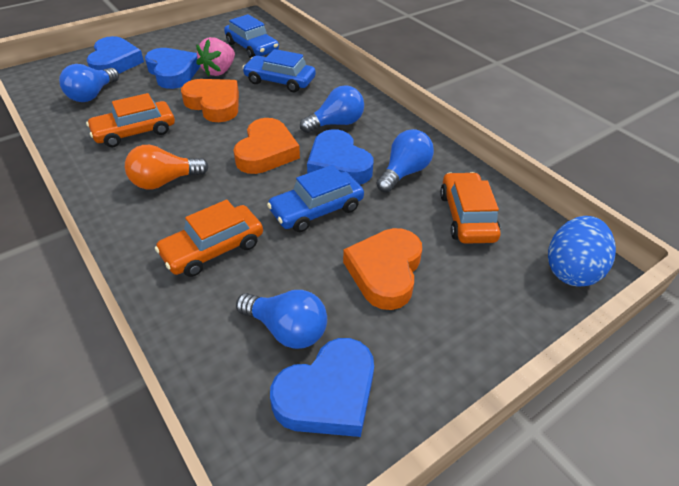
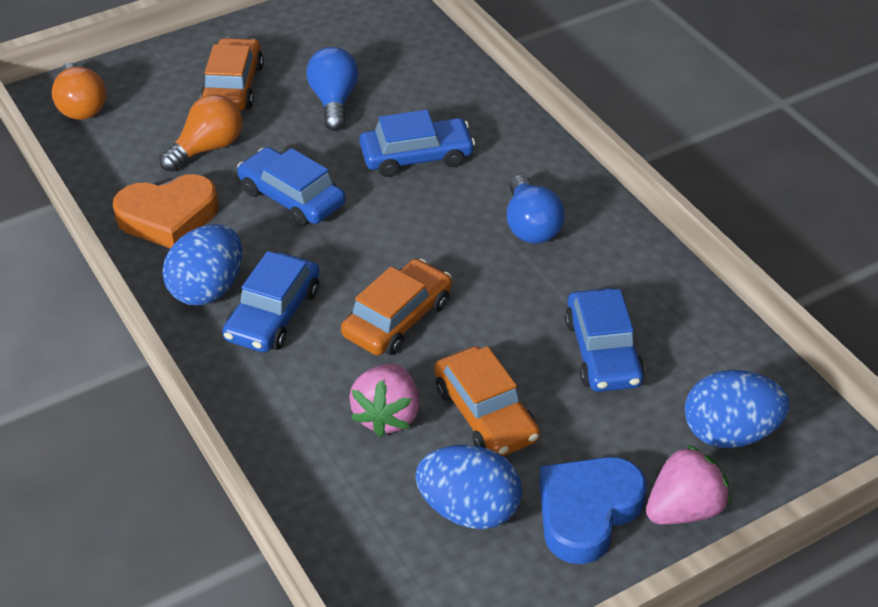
blue car: 3 -> 4
blue egg: 1 -> 3
blue heart: 4 -> 1
blue light bulb: 4 -> 2
orange heart: 3 -> 1
orange light bulb: 1 -> 2
pink strawberry: 1 -> 2

